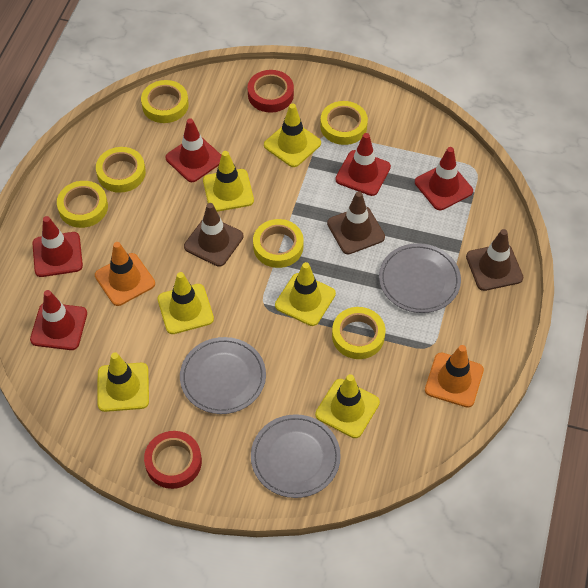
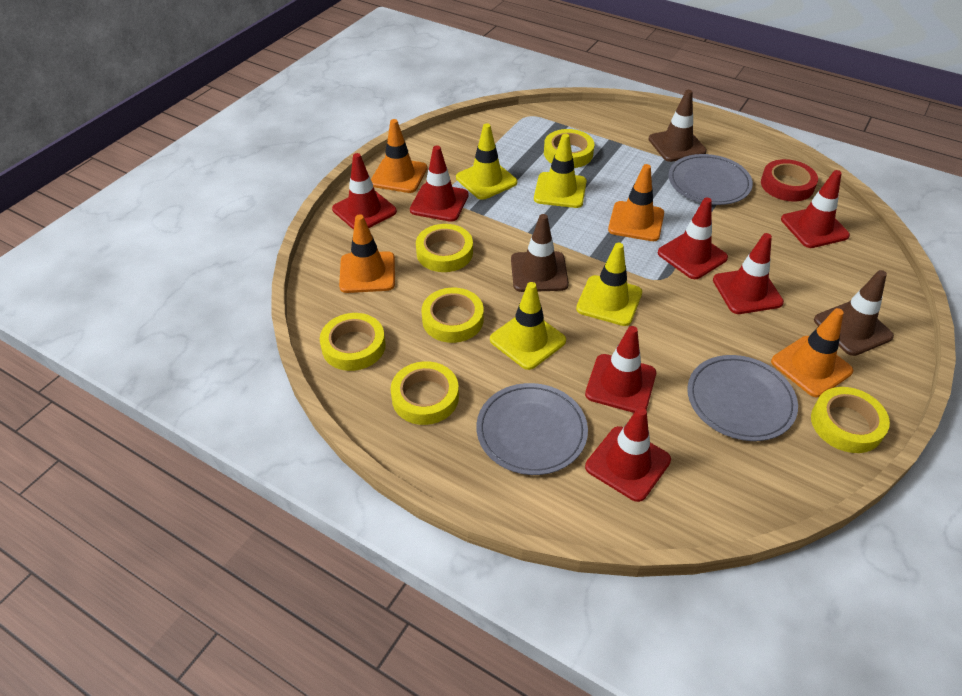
orange traffic cone: 2 -> 4
red tape: 2 -> 1
red traffic cone: 5 -> 7
yellow traffic cone: 6 -> 4

